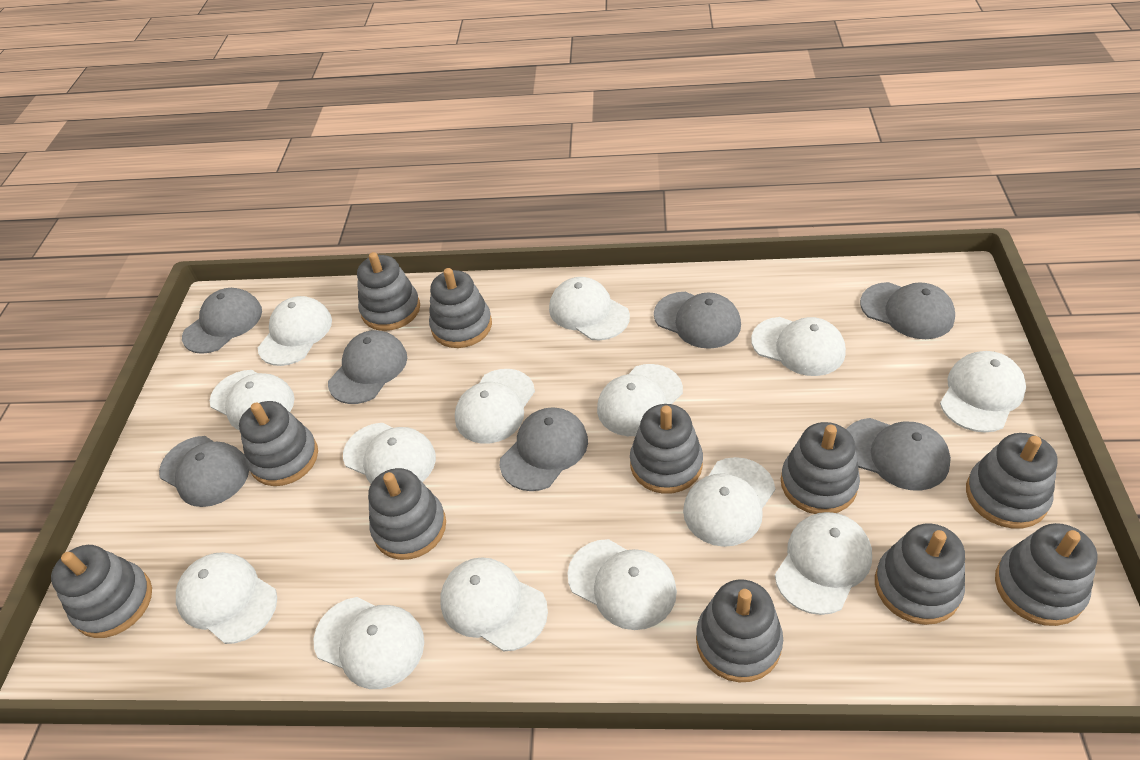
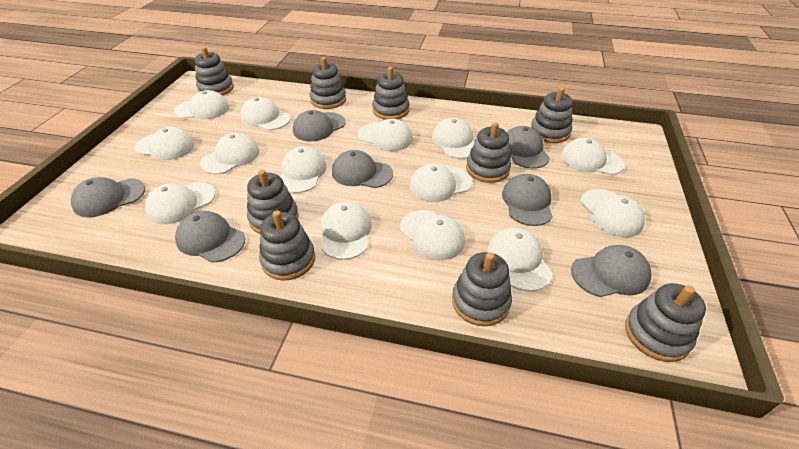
grey stacking toy: 11 -> 9

